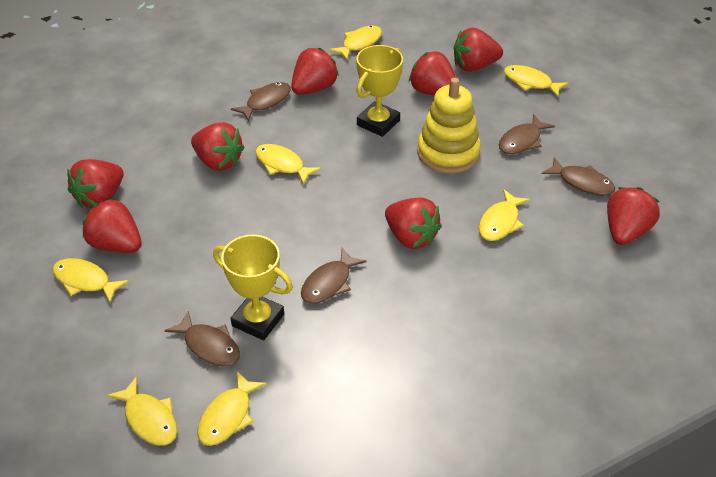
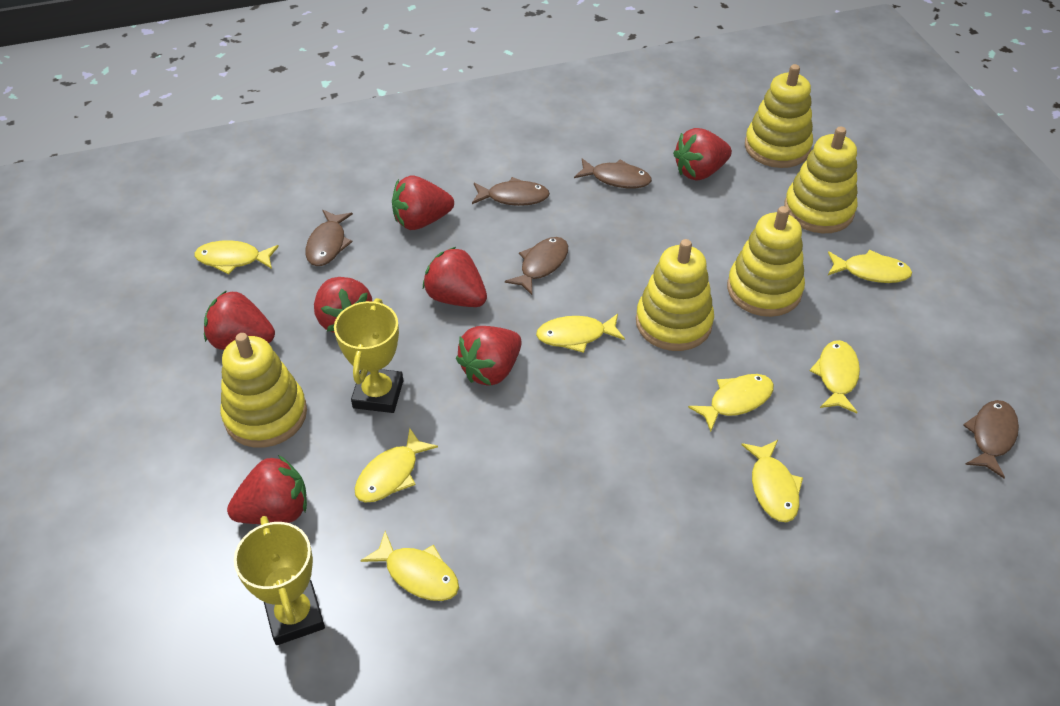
red strawberry: 8 -> 7
yellow fish: 7 -> 8
yellow stacking toy: 1 -> 5

